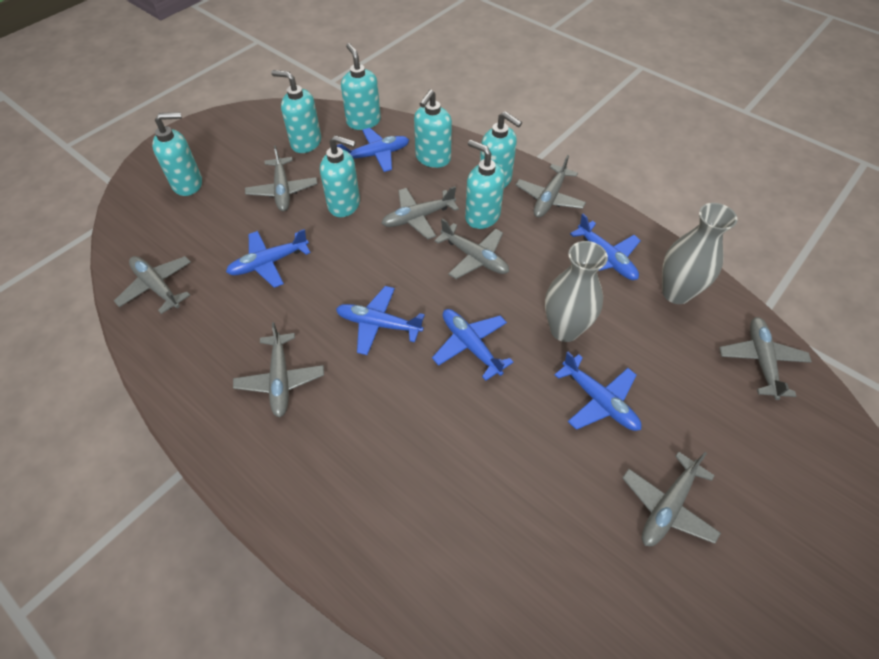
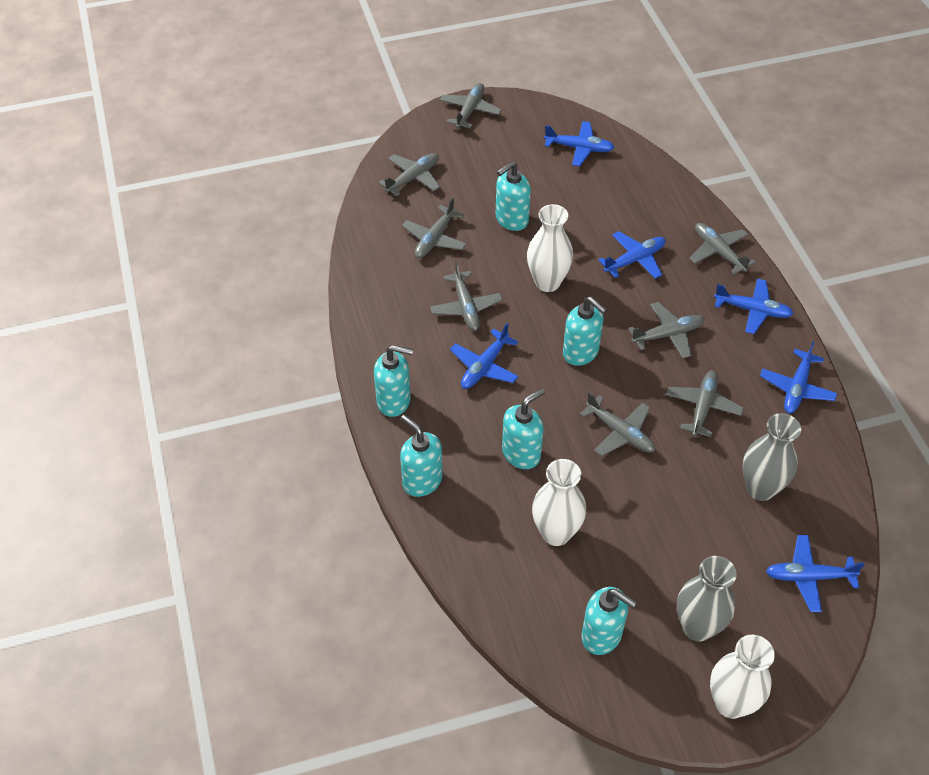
turquoise soap dispenser: 7 -> 6
white vase: 0 -> 3

